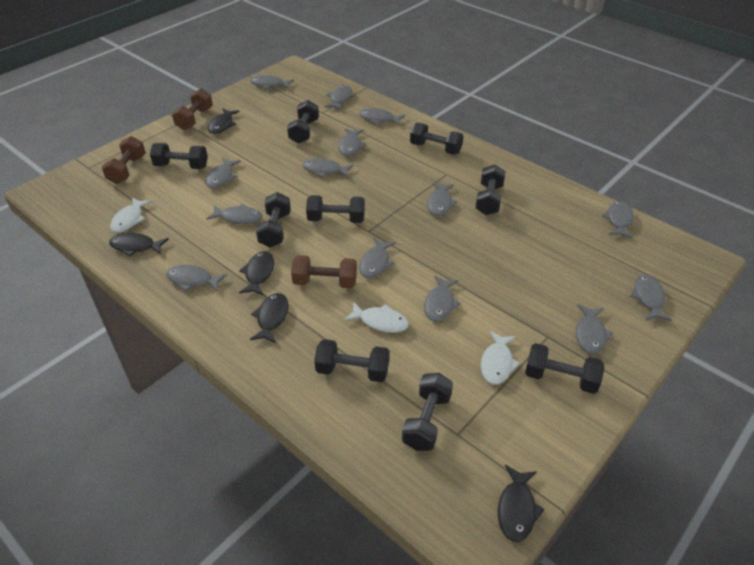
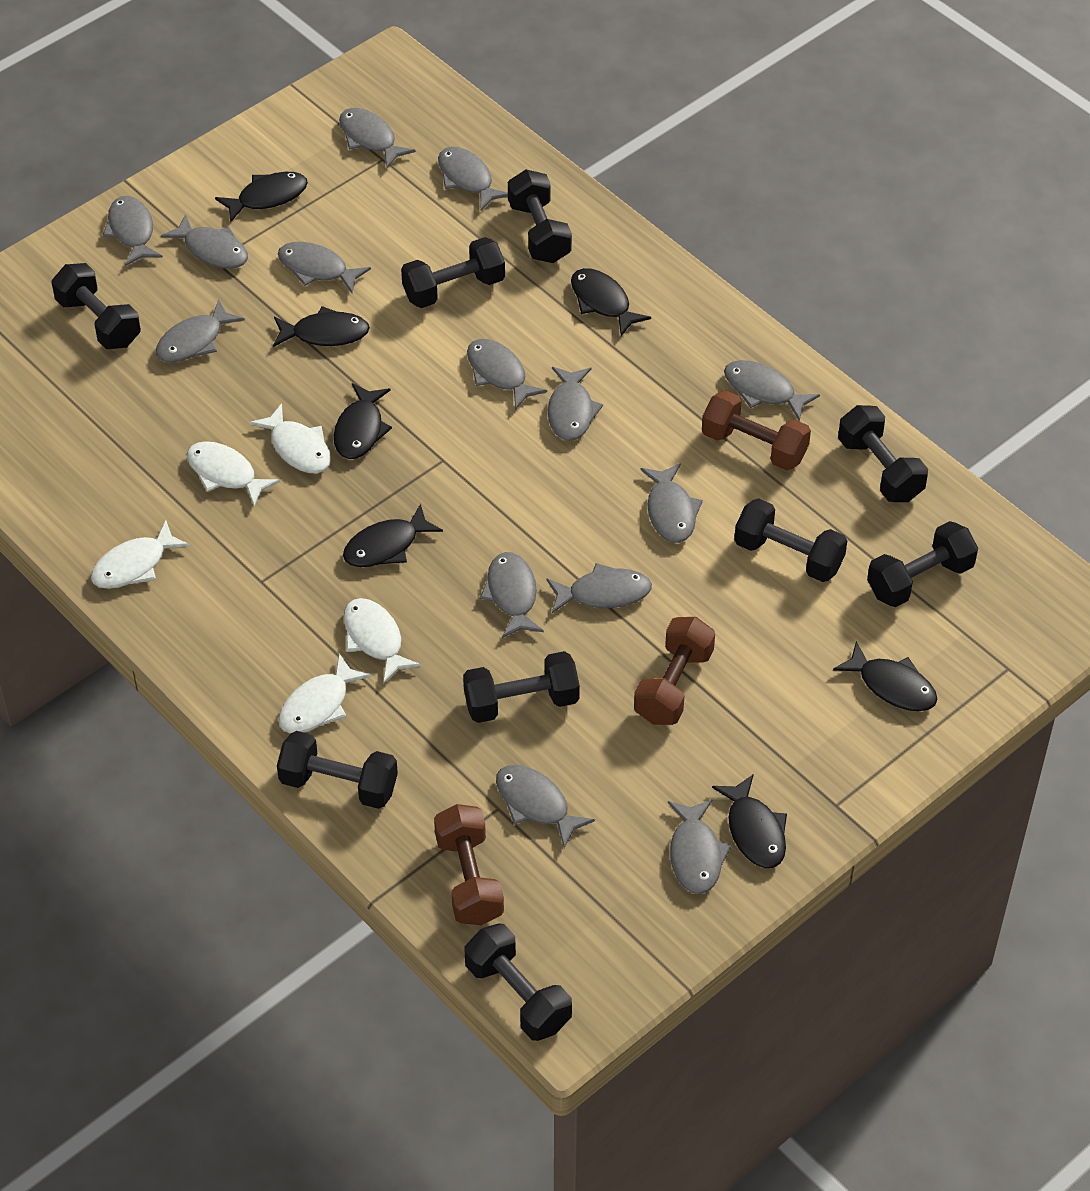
black fish: 5 -> 7
white fish: 3 -> 5

